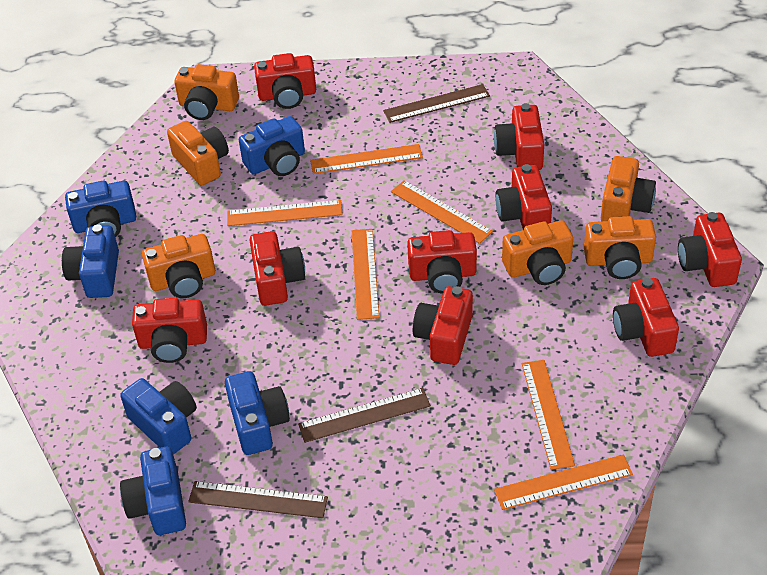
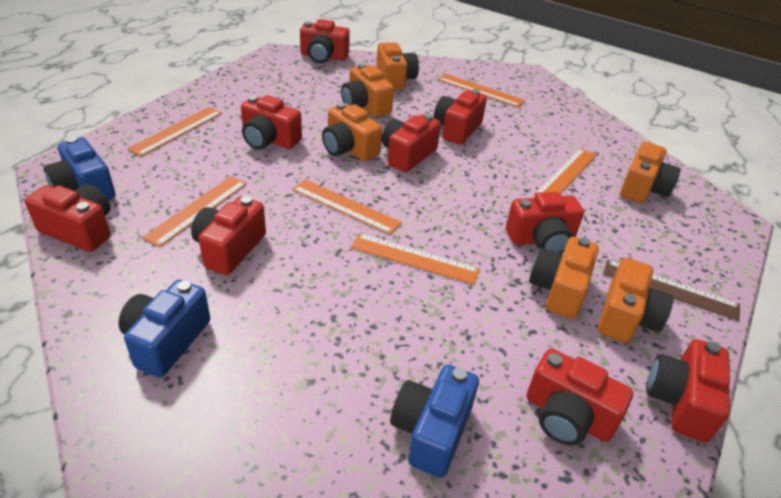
blue camera: 6 -> 3
brown ruler: 3 -> 1

